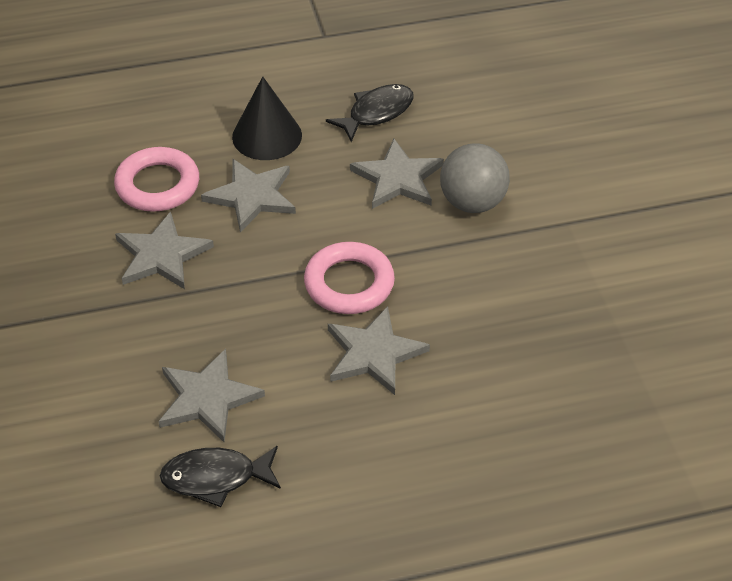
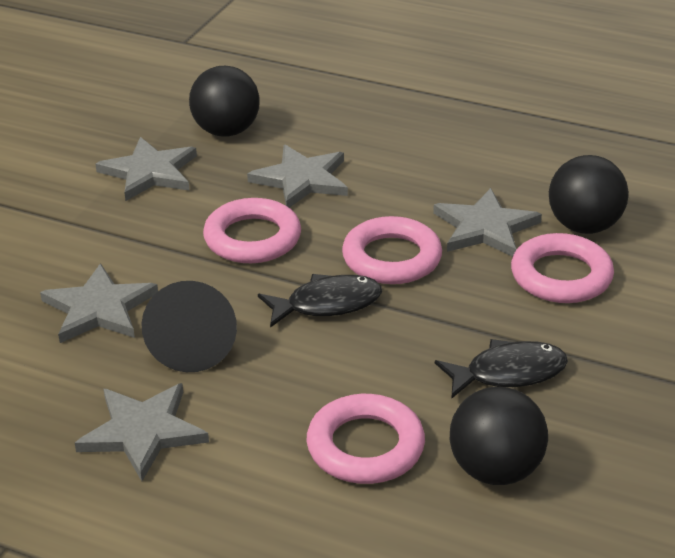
black ball: 0 -> 3
grey ball: 1 -> 0
pink ring: 2 -> 4

